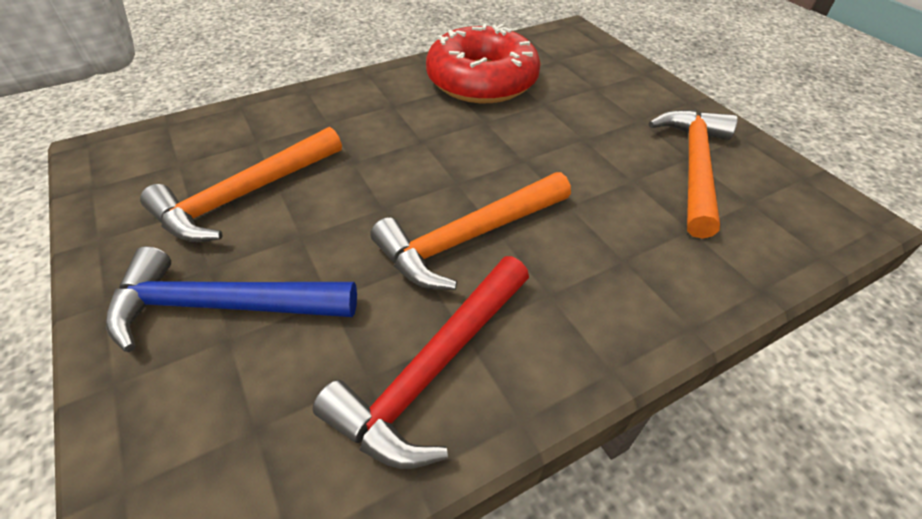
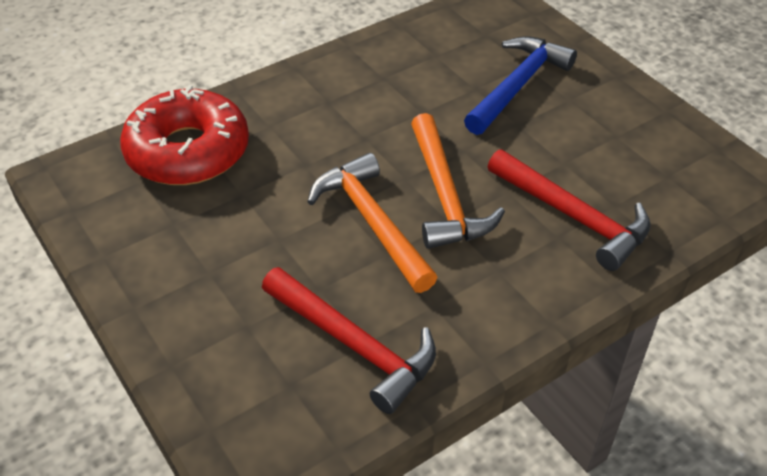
orange hammer: 3 -> 2
red hammer: 1 -> 2

